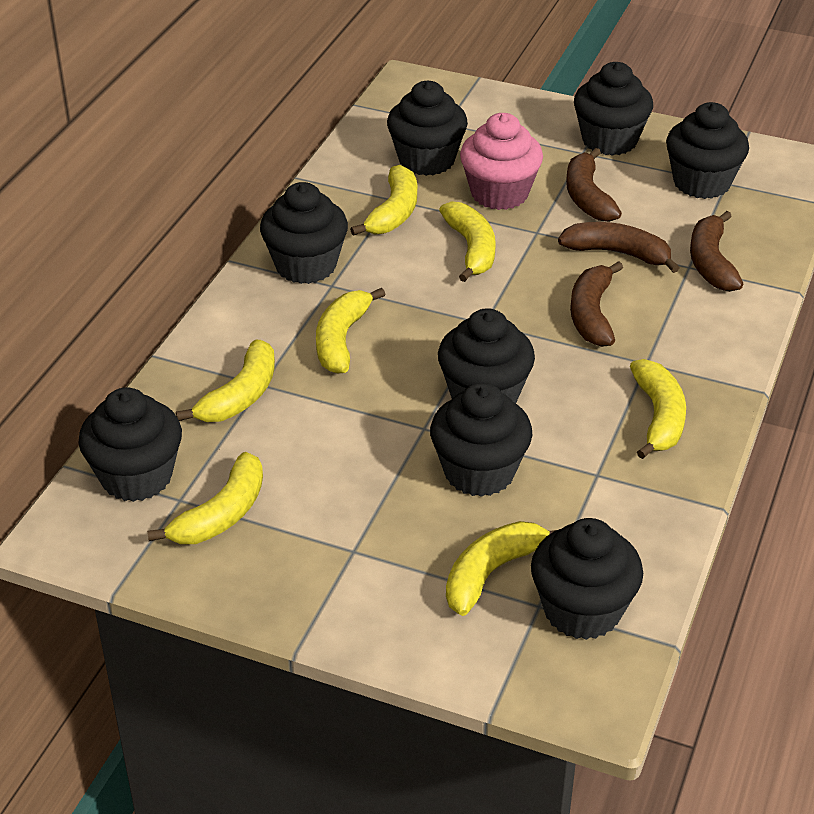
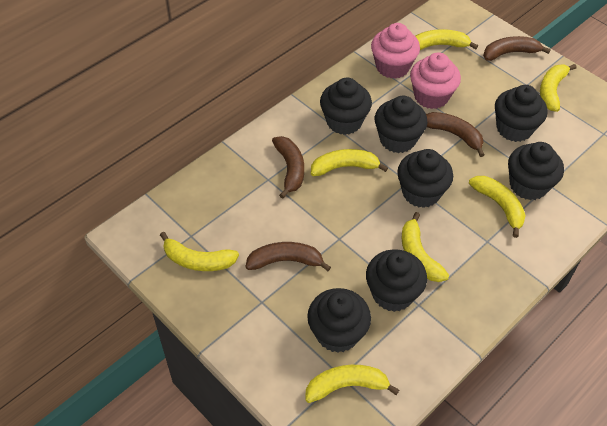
black cupcake: 8 -> 7
pink cupcake: 1 -> 2

